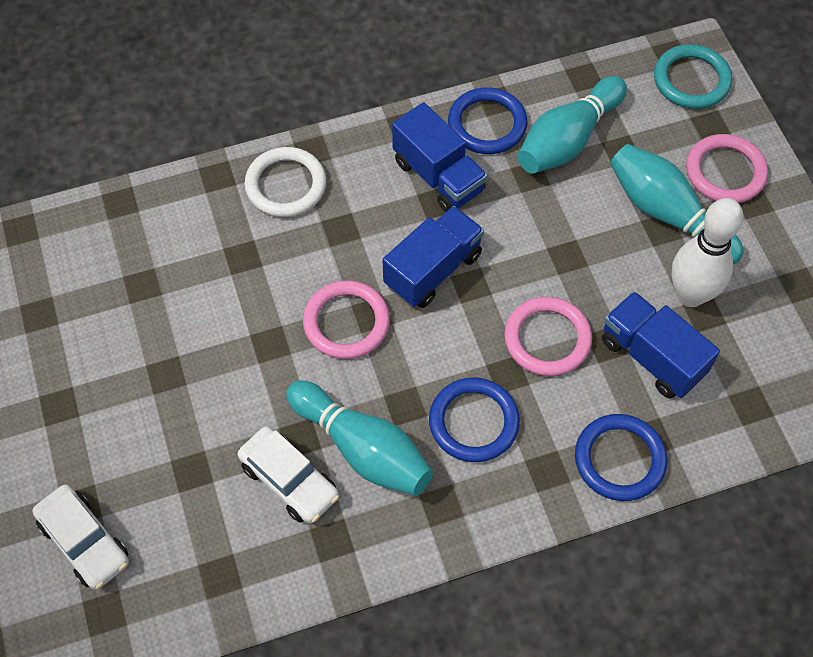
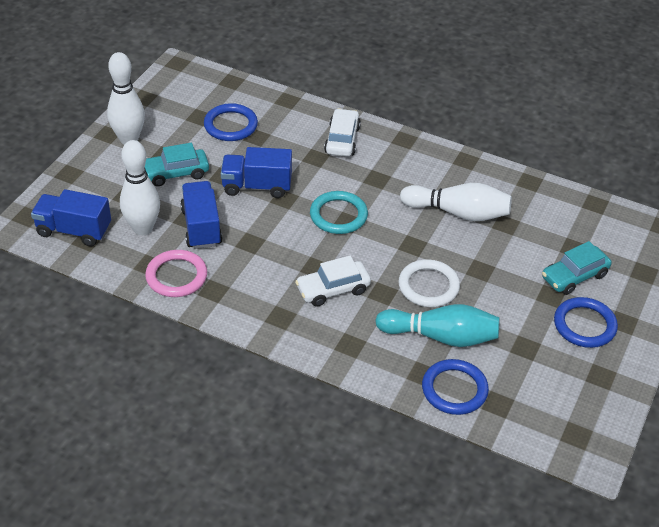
pink ring: 3 -> 1
turquoise bowling pin: 3 -> 1
turquoise car: 0 -> 2
white bowling pin: 1 -> 3

